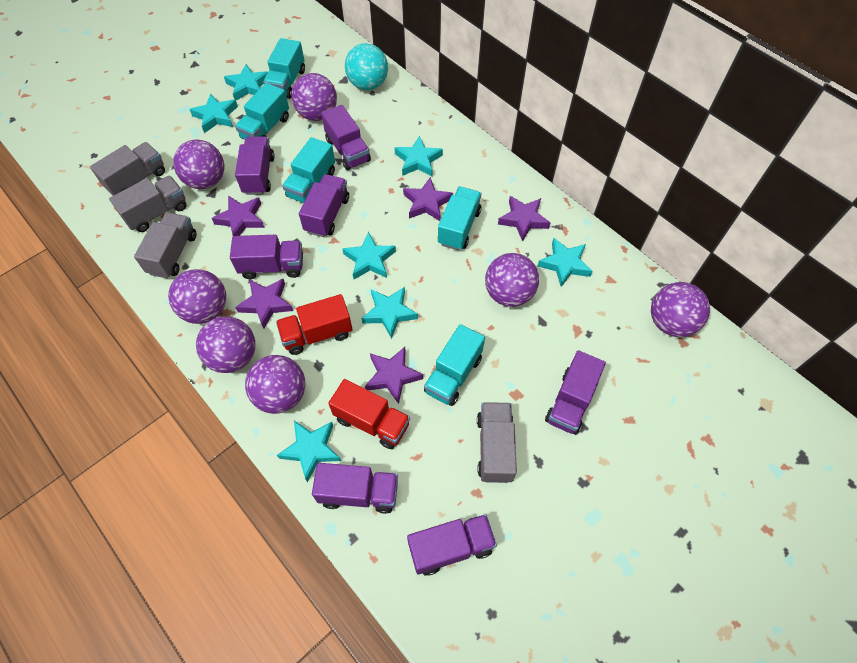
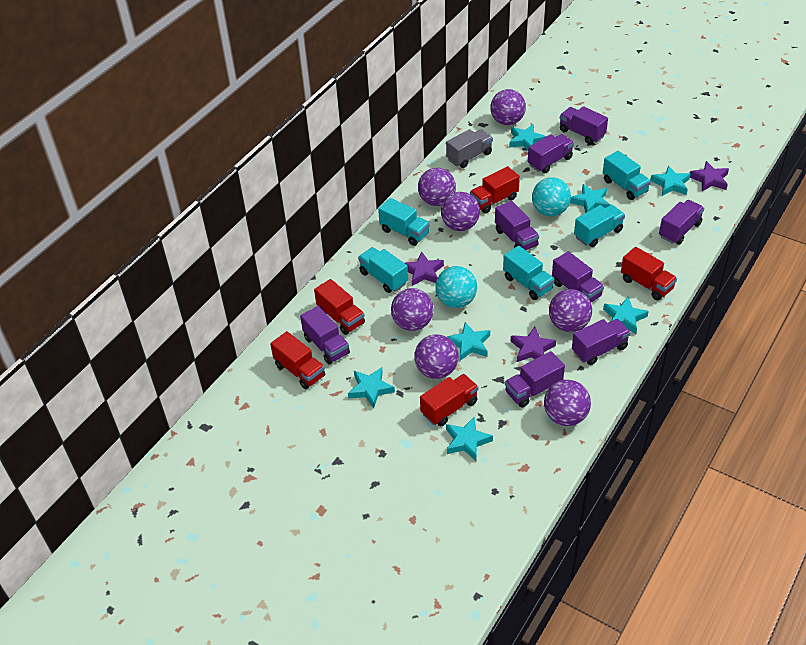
grey truck: 4 -> 1
purple star: 5 -> 3
purple truck: 7 -> 8
red truck: 2 -> 5
turquoise ball: 1 -> 2

